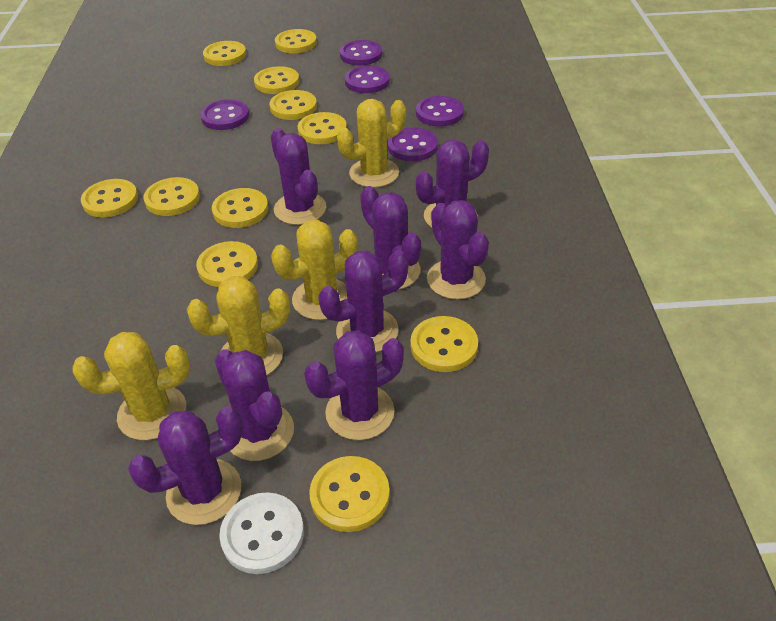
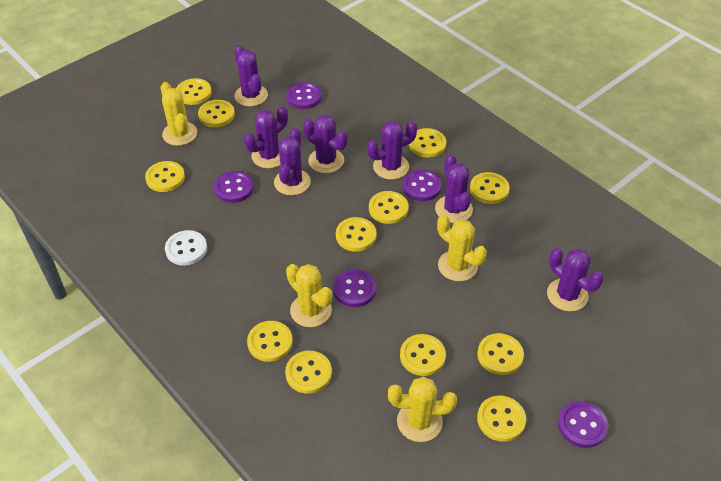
purple cactus: 8 -> 7
yellow button: 11 -> 12

